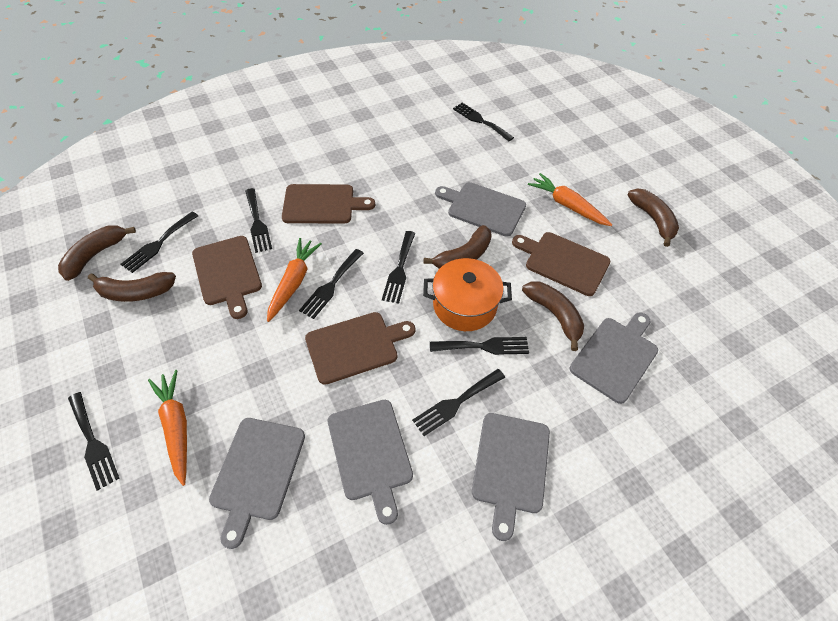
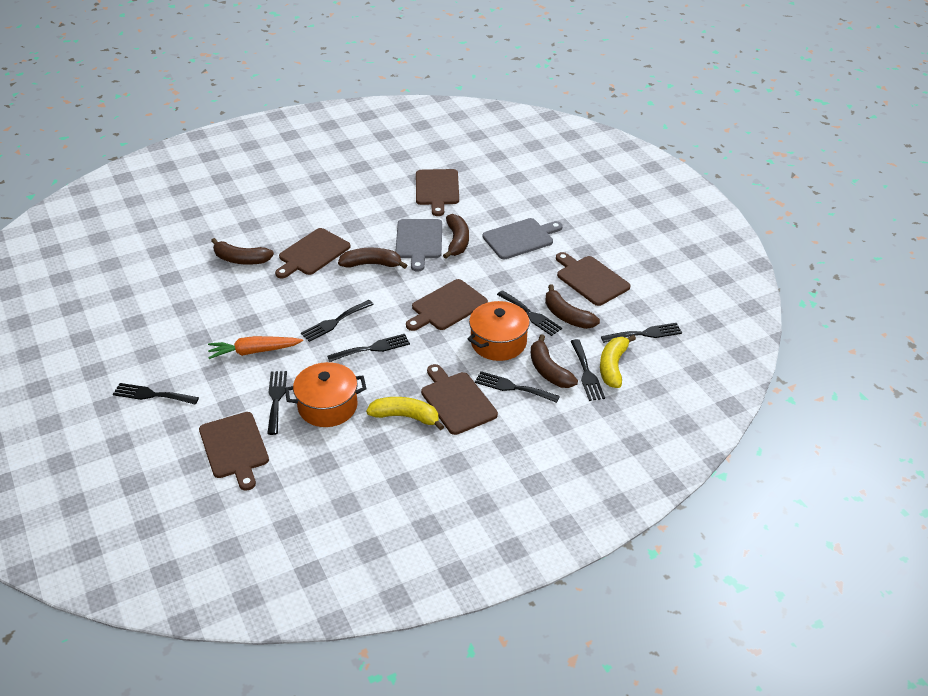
brown cutting board: 4 -> 6
grey cutting board: 5 -> 2
orange carrot: 3 -> 1
orange pot: 1 -> 2
yellow banana: 0 -> 2

